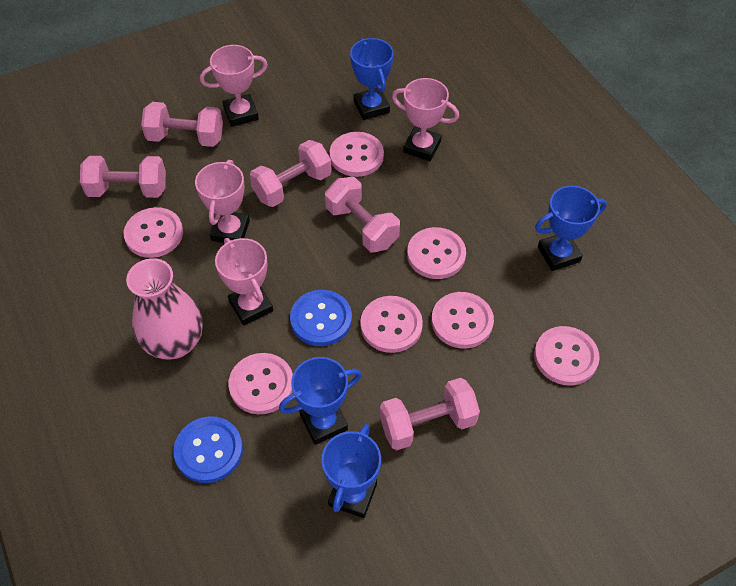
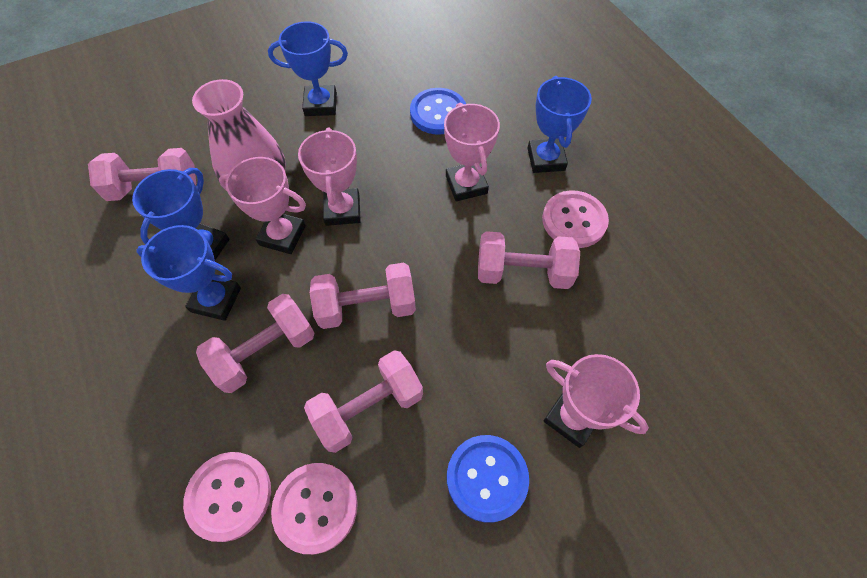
pink button: 7 -> 3

